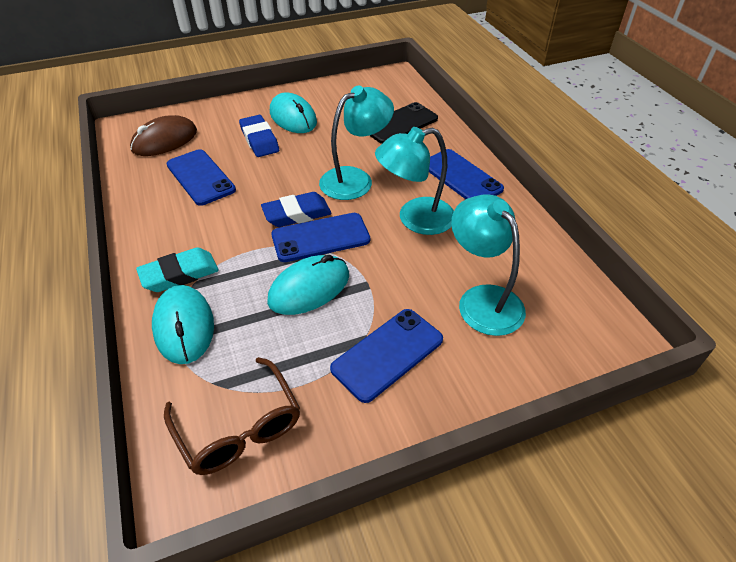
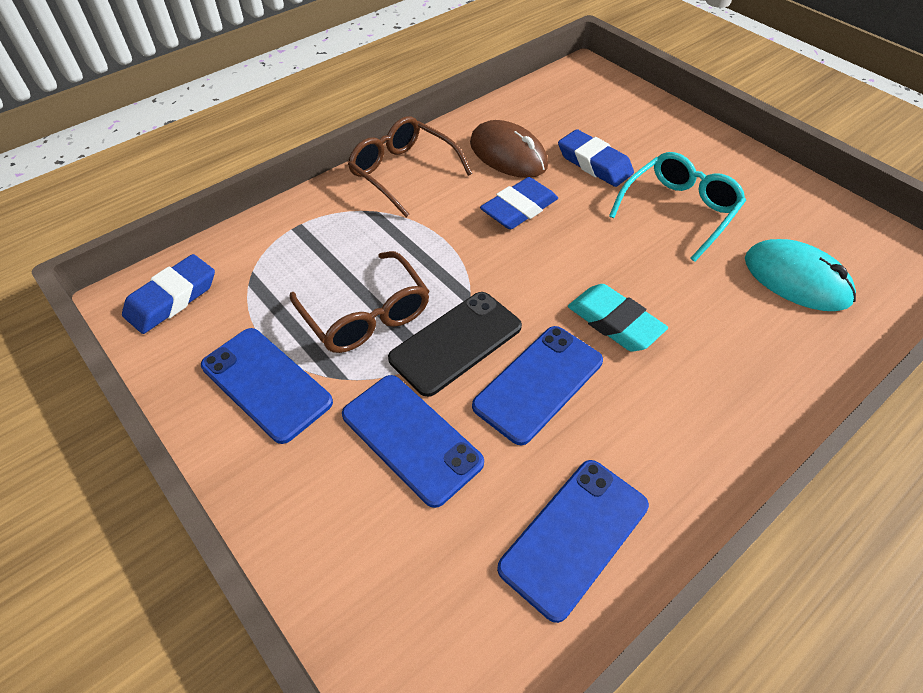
blue eraser: 2 -> 3
brown glasses: 1 -> 2
turquoise glasses: 0 -> 1
turquoise lamp: 3 -> 0
turquoise mouse: 3 -> 1

